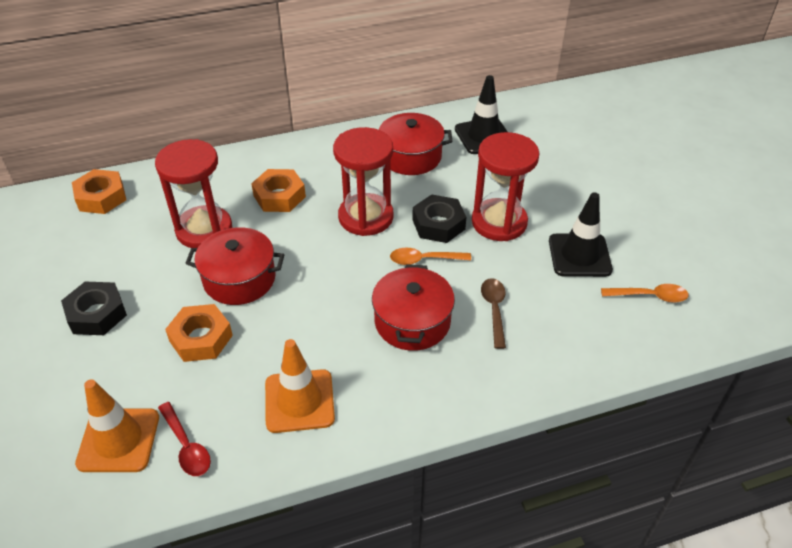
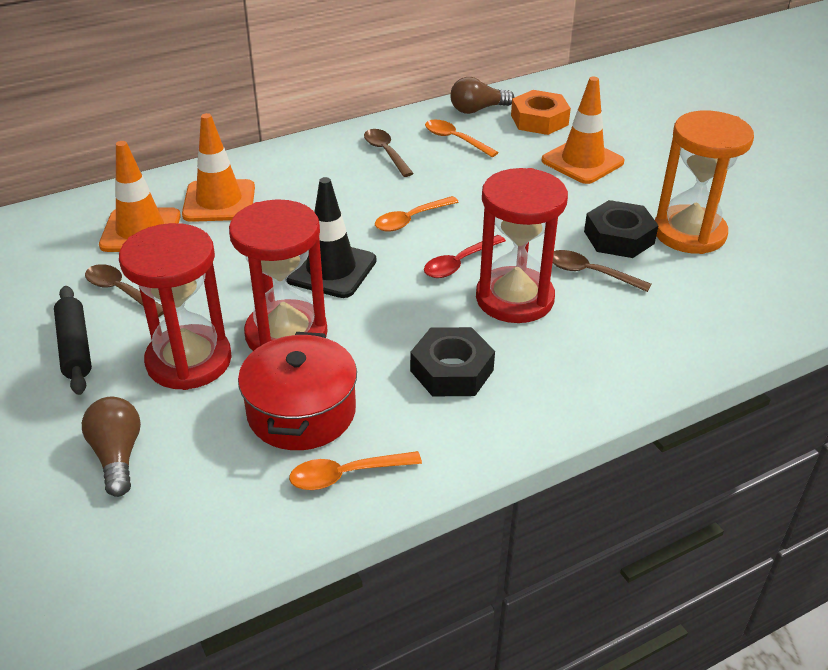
black rolling pin: 0 -> 1
black traffic cone: 2 -> 1
brown light bulb: 0 -> 2
brown spoon: 1 -> 3
orange hourglass: 0 -> 1
orange nut: 3 -> 1
orange spoon: 2 -> 3
orange traffic cone: 2 -> 3
red pot: 3 -> 1

